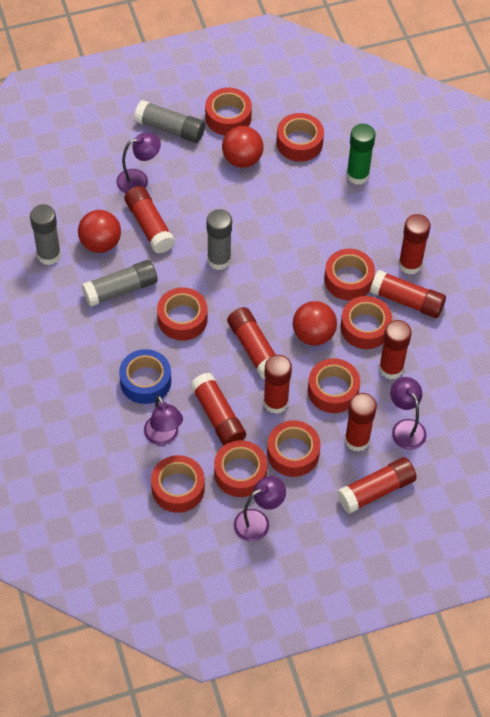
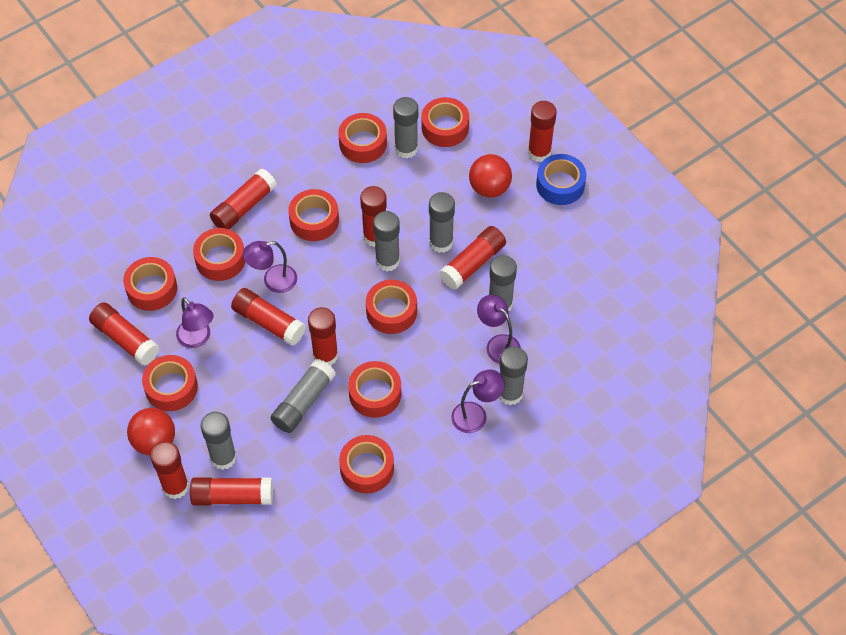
green glue stick: 1 -> 0
grey glue stick: 4 -> 7
red ball: 3 -> 2

